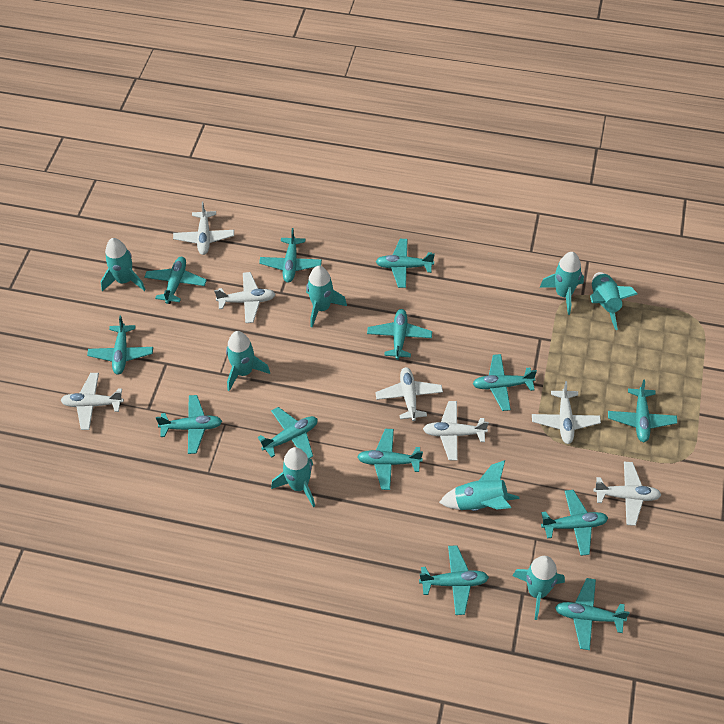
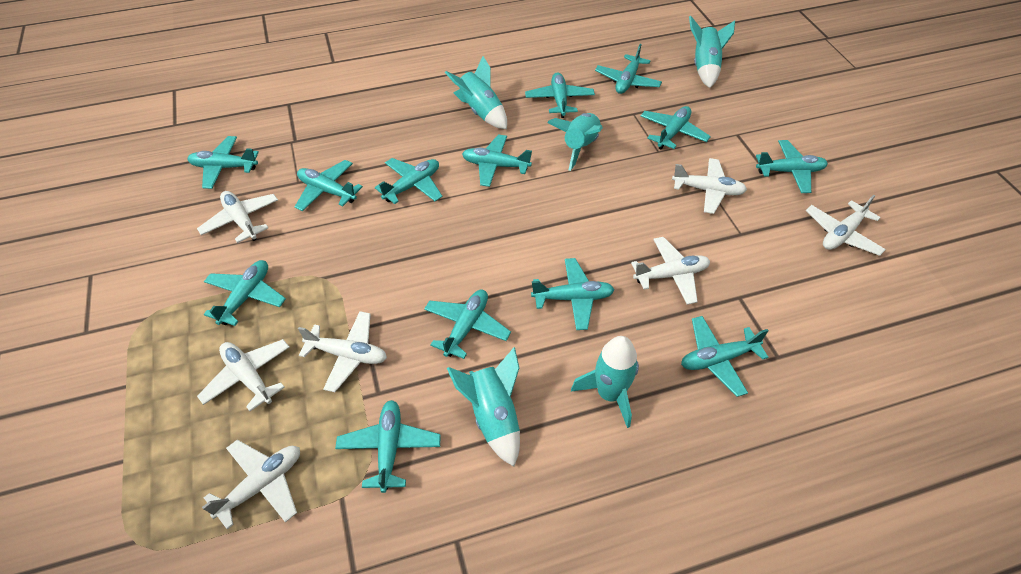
turquoise rocket: 8 -> 5

